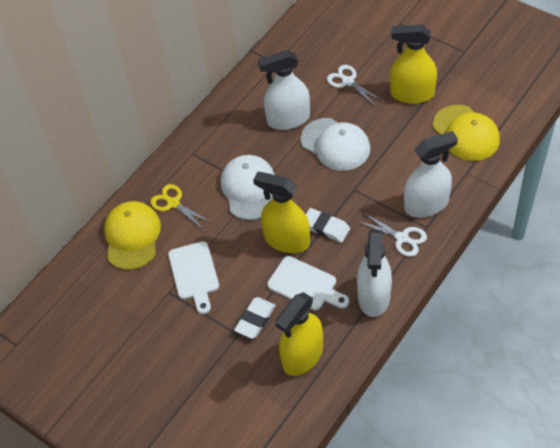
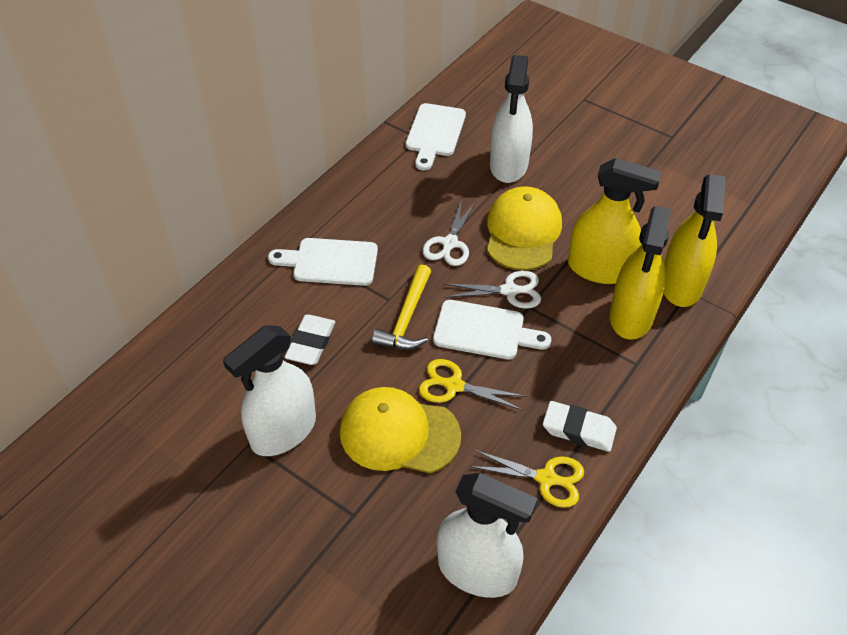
white cap: 2 -> 0
white cutting board: 2 -> 3
yellow hammer: 0 -> 1
yellow scissors: 1 -> 2

